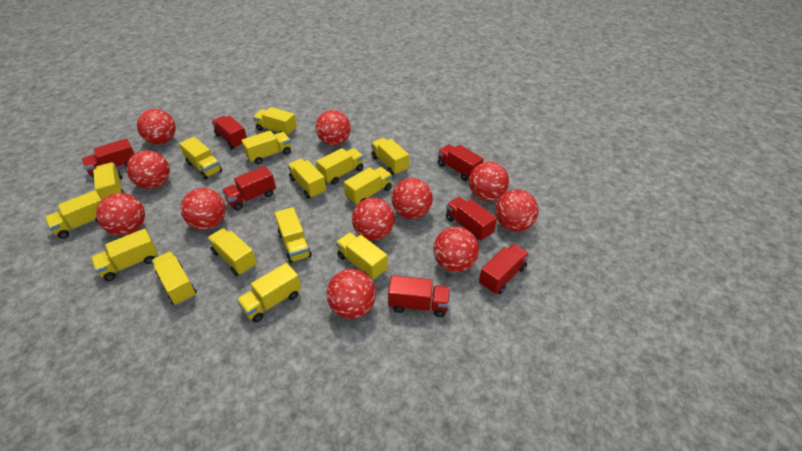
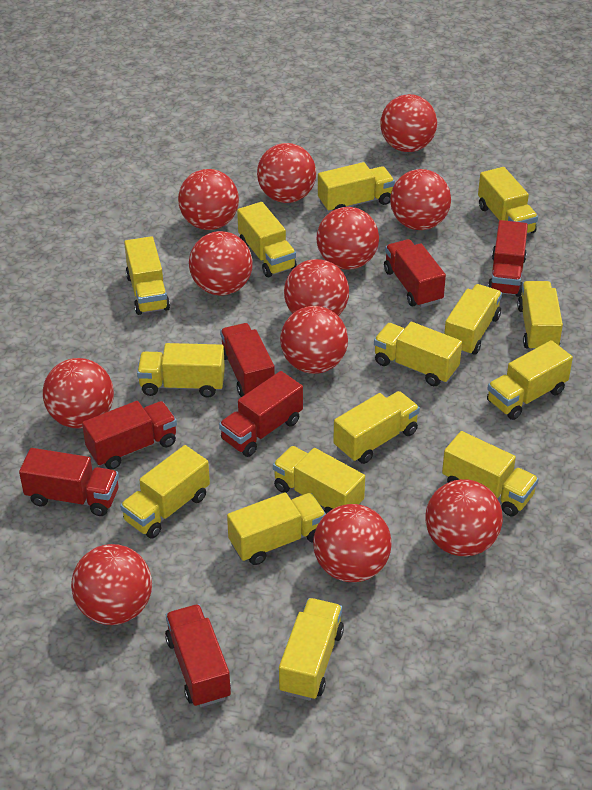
red ball: 11 -> 12

